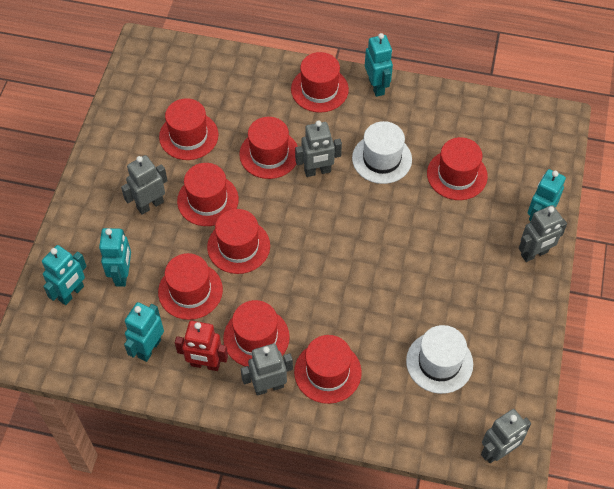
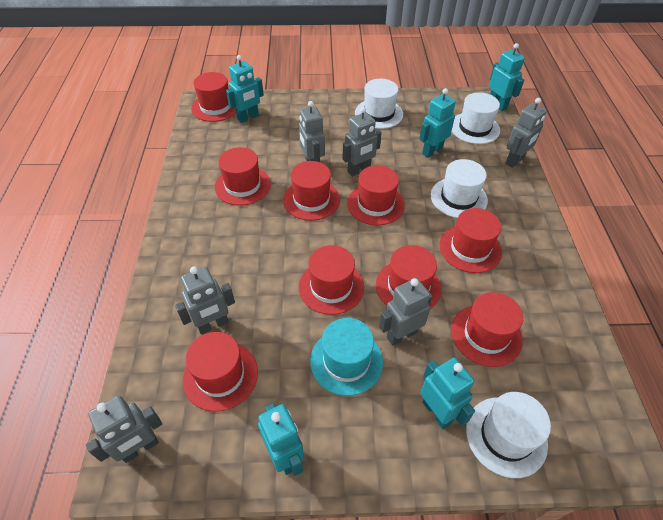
grey robot: 5 -> 6
red robot: 1 -> 0
turquoise hat: 0 -> 1
white hat: 2 -> 4

